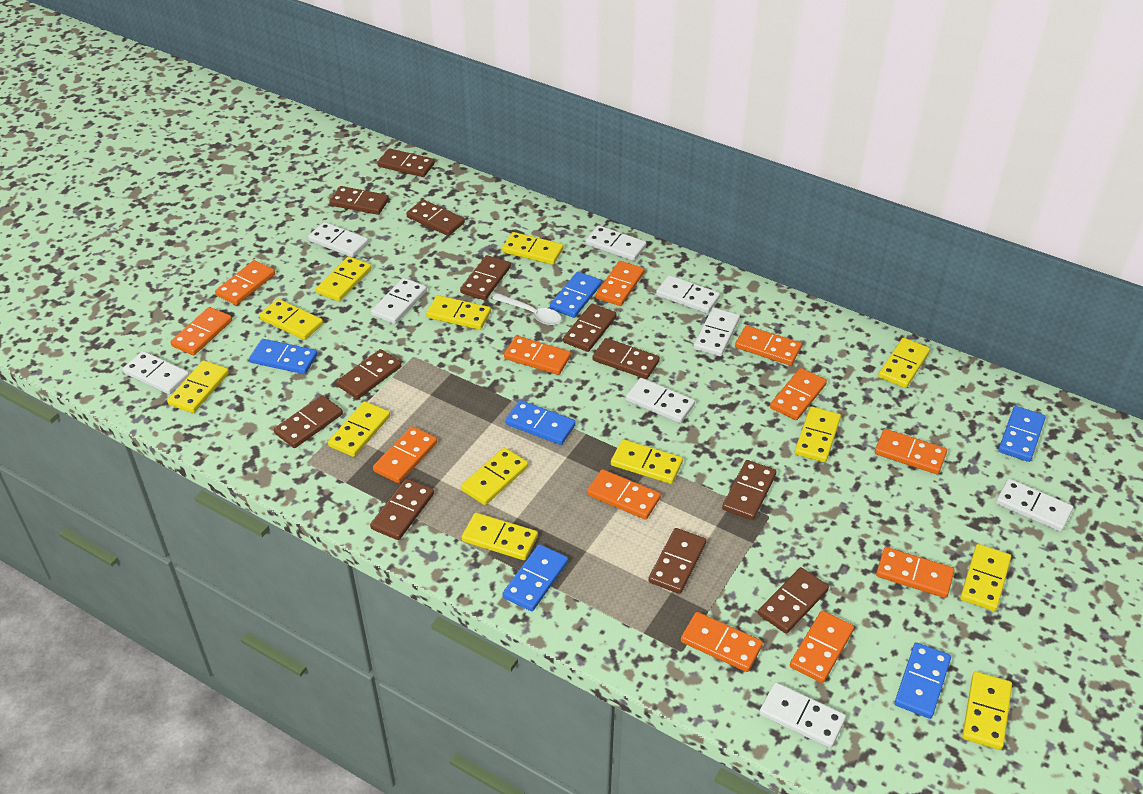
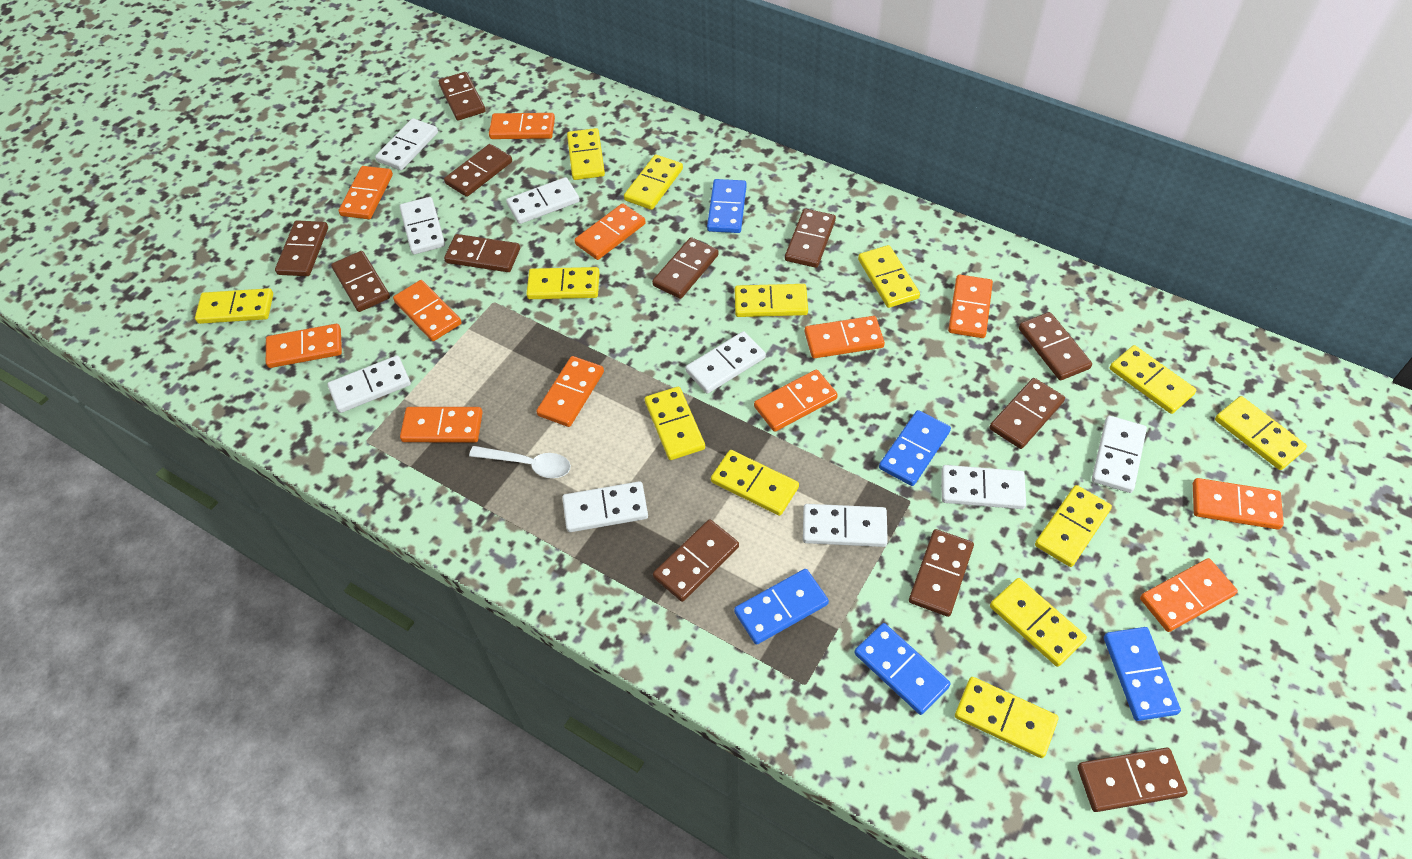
blue domino: 6 -> 5

